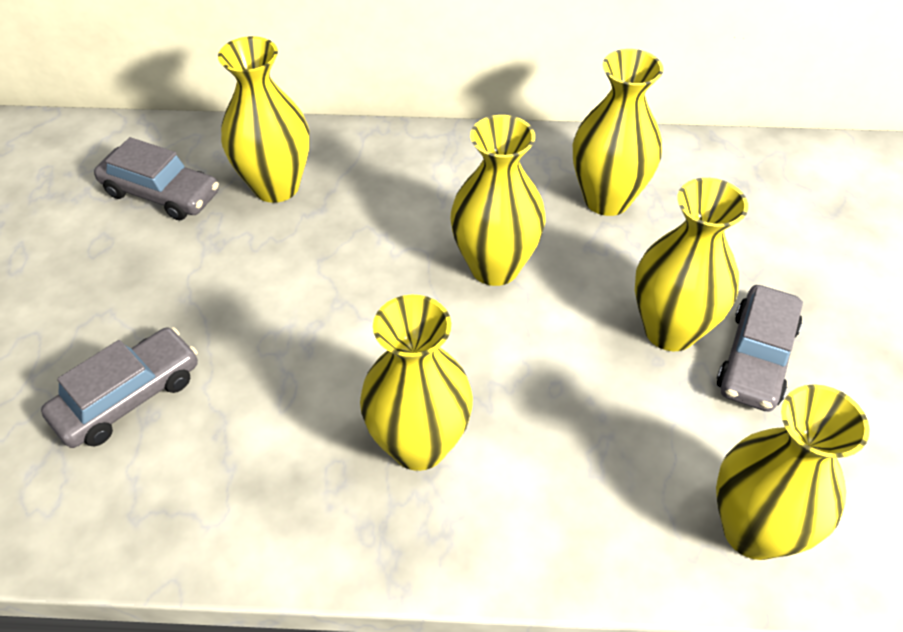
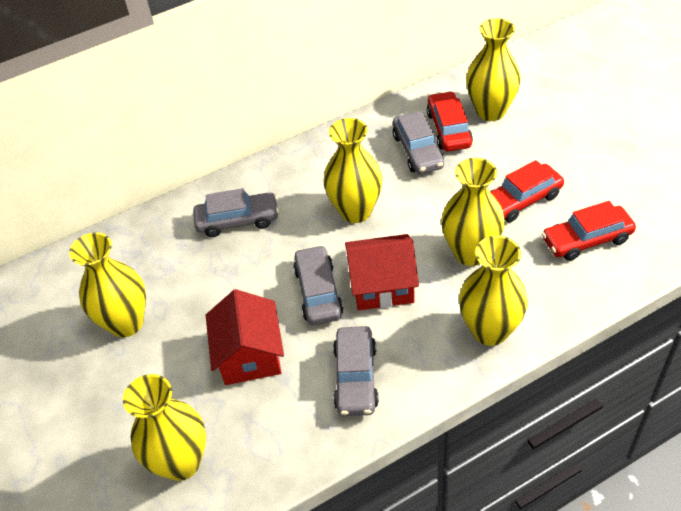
grey car: 3 -> 4
red car: 0 -> 3
red house: 0 -> 2

